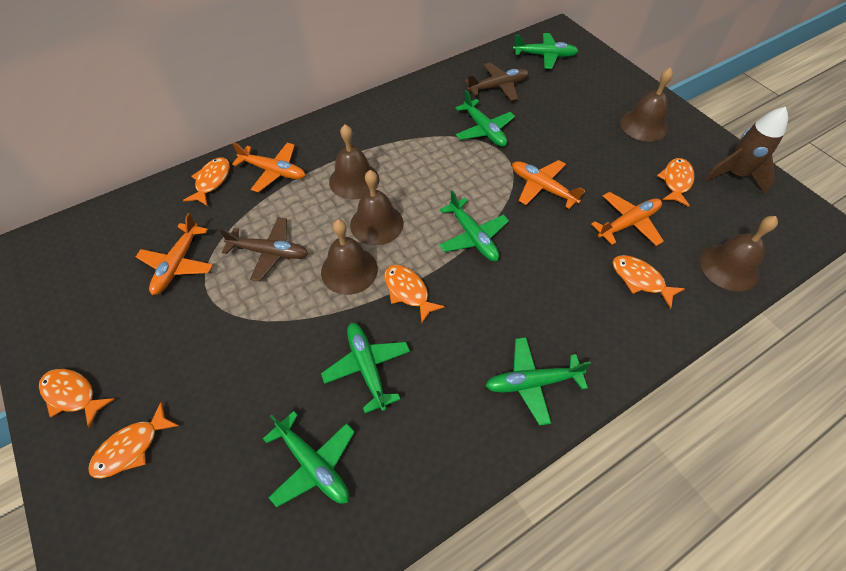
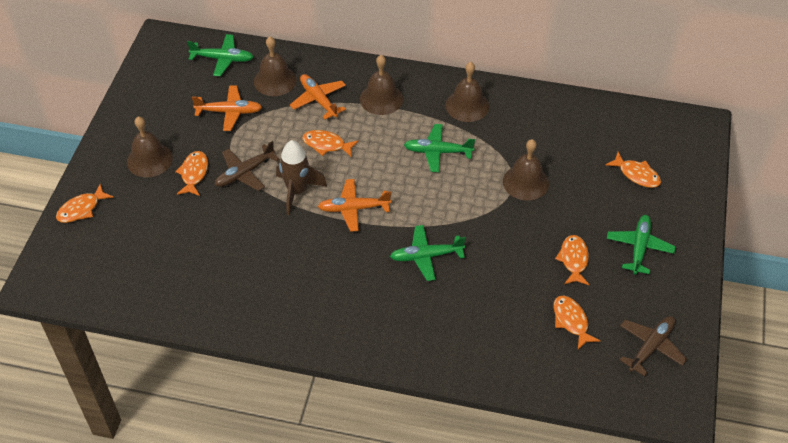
green plane: 6 -> 4
orange plane: 4 -> 3

